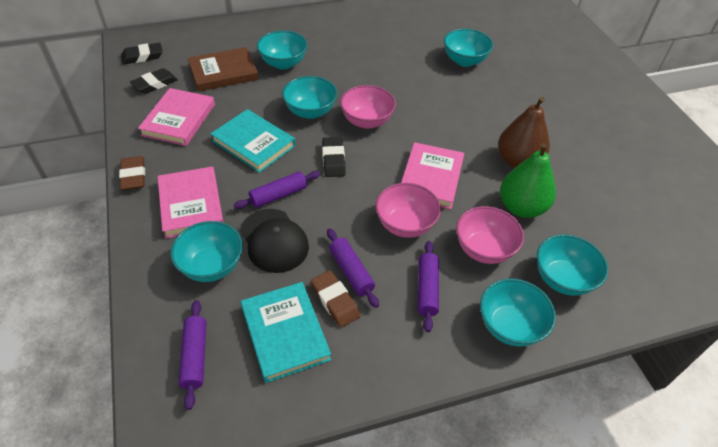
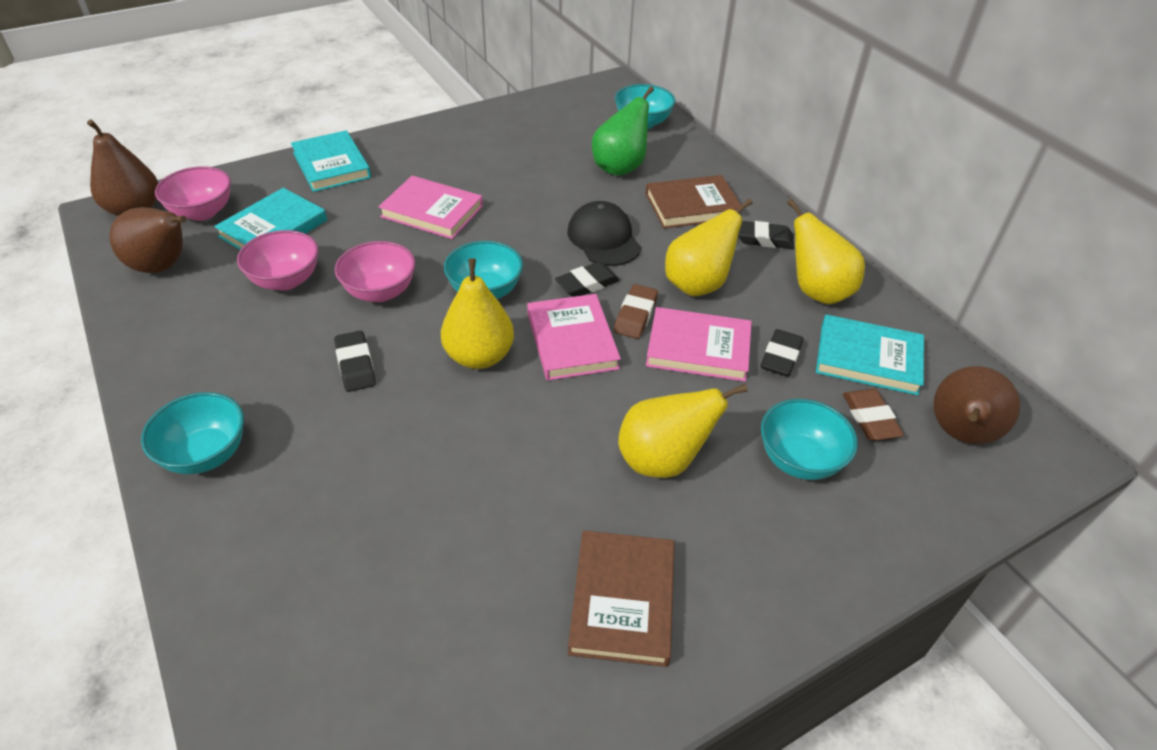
black eraser: 3 -> 4
brown book: 1 -> 2
brown pear: 1 -> 3
purple rolling pin: 4 -> 0
turquoise book: 2 -> 3
turquoise bowl: 6 -> 4
yellow pear: 0 -> 4

